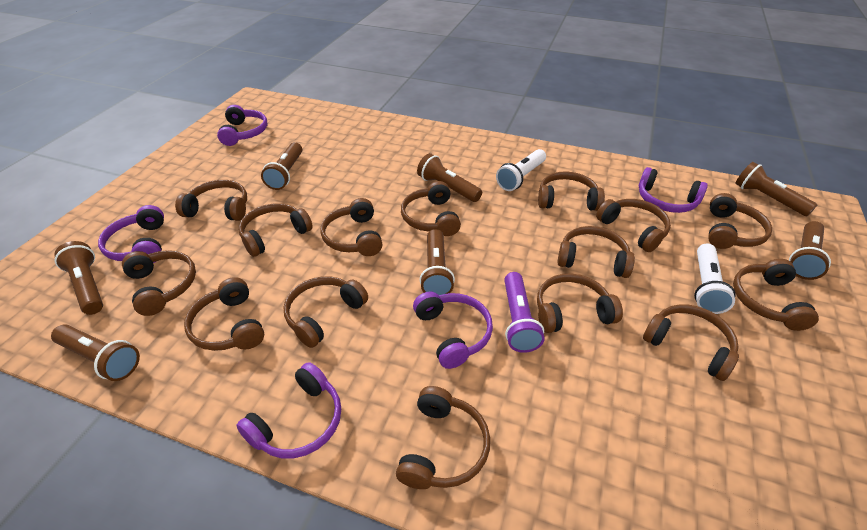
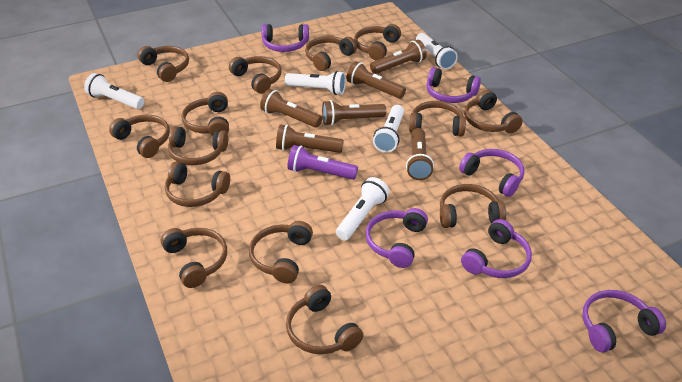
brown flashlight: 7 -> 6
brown headphones: 15 -> 14
purple headphones: 5 -> 6
white flashlight: 2 -> 5

